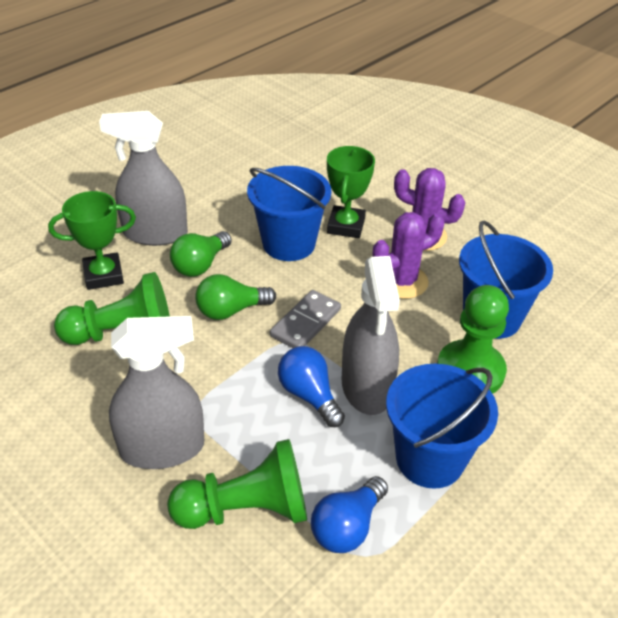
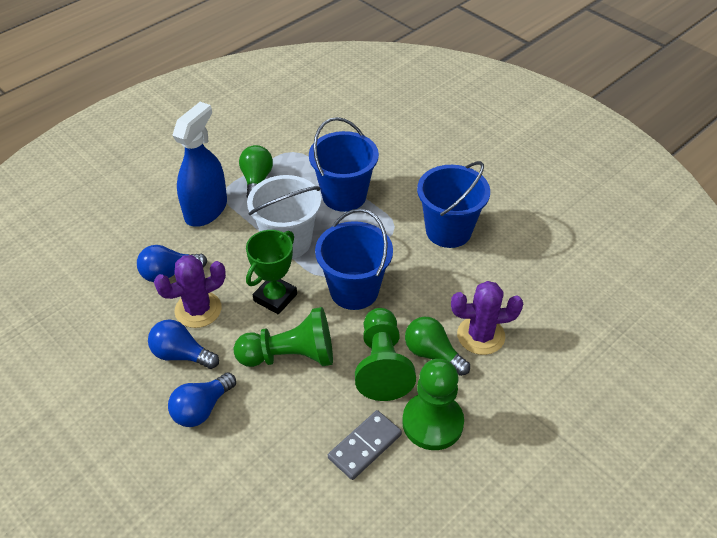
blue light bulb: 2 -> 3
blue spray bottle: 0 -> 1
green trophy: 2 -> 1
grey spray bottle: 3 -> 0
white bucket: 0 -> 1

